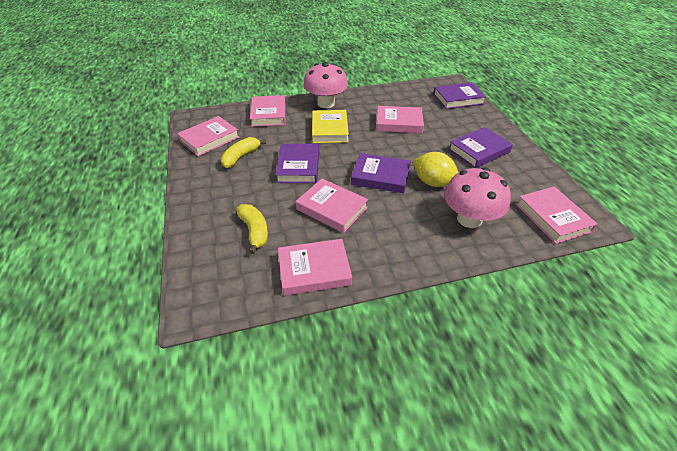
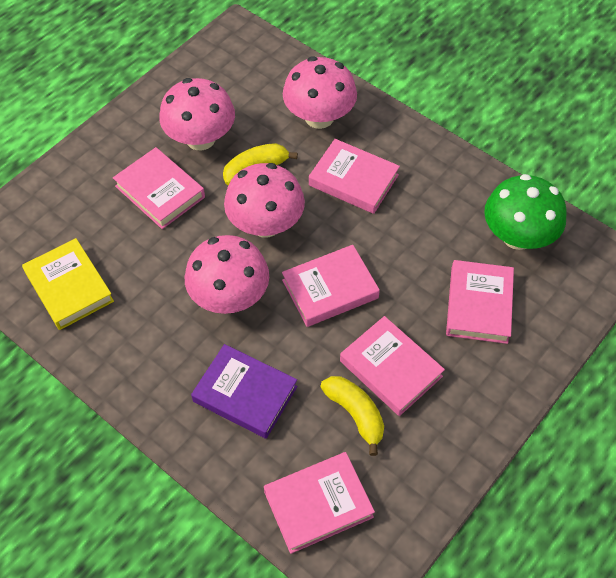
green mushroom: 0 -> 1
pink mushroom: 2 -> 4
purple book: 4 -> 1
yellow lemon: 1 -> 0

